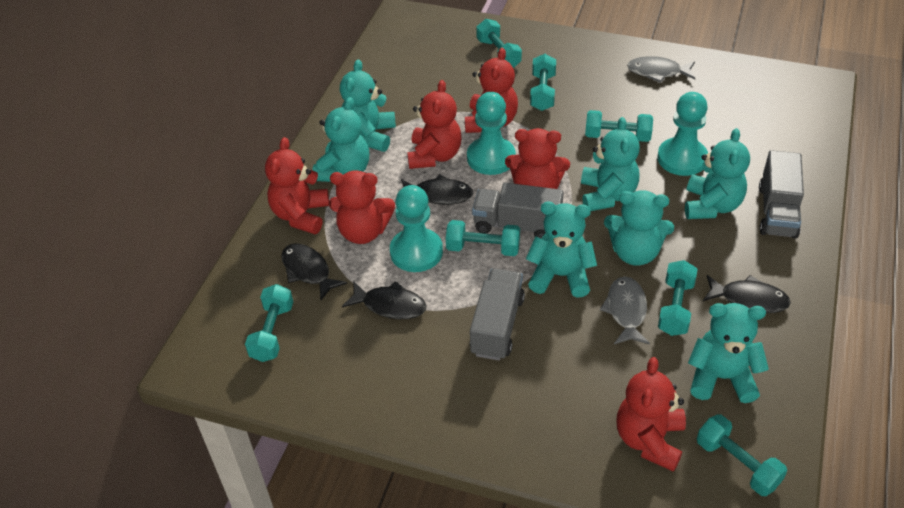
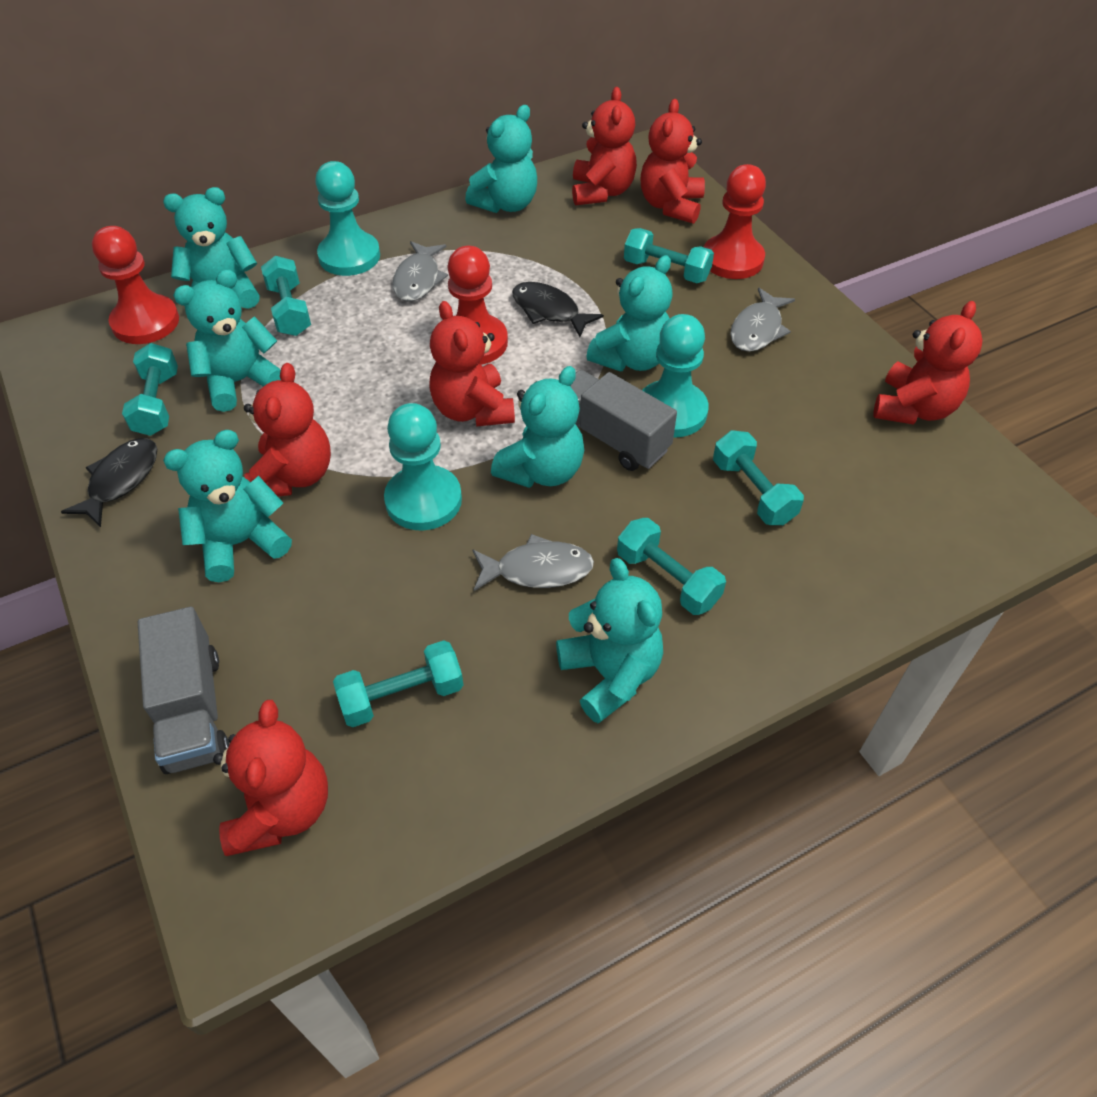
black fish: 4 -> 2
grey fish: 2 -> 3
grey truck: 3 -> 2
red pawn: 0 -> 3
turquoise dumbbell: 7 -> 6

